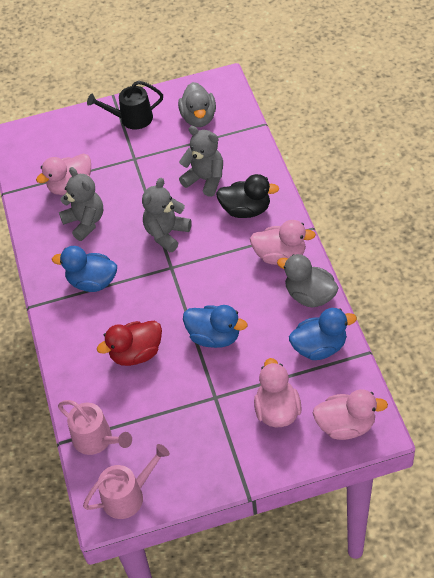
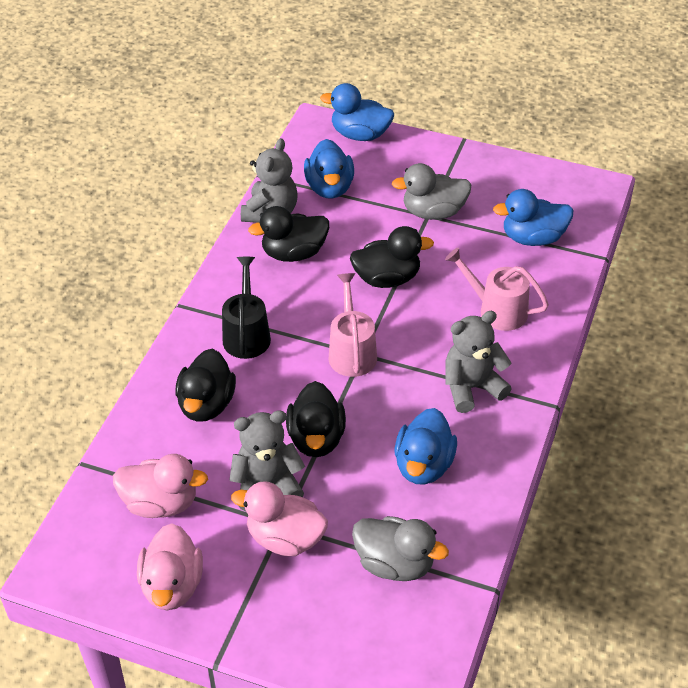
black duck: 1 -> 4
blue duck: 3 -> 4
pink duck: 4 -> 3
red duck: 1 -> 0

